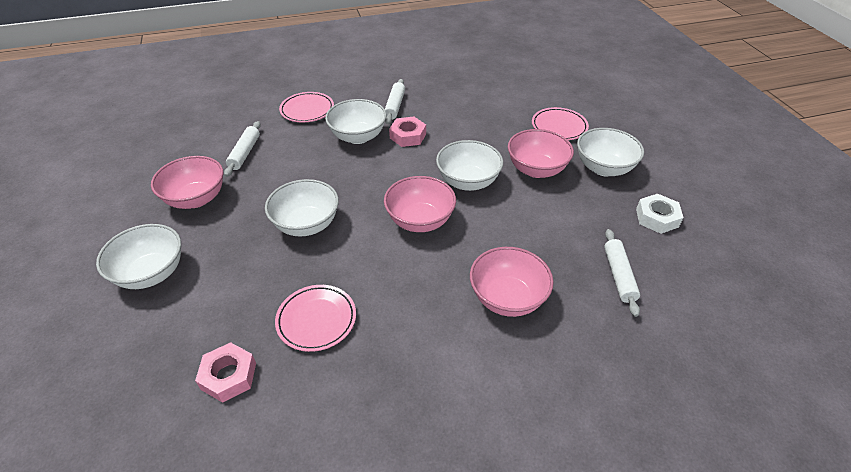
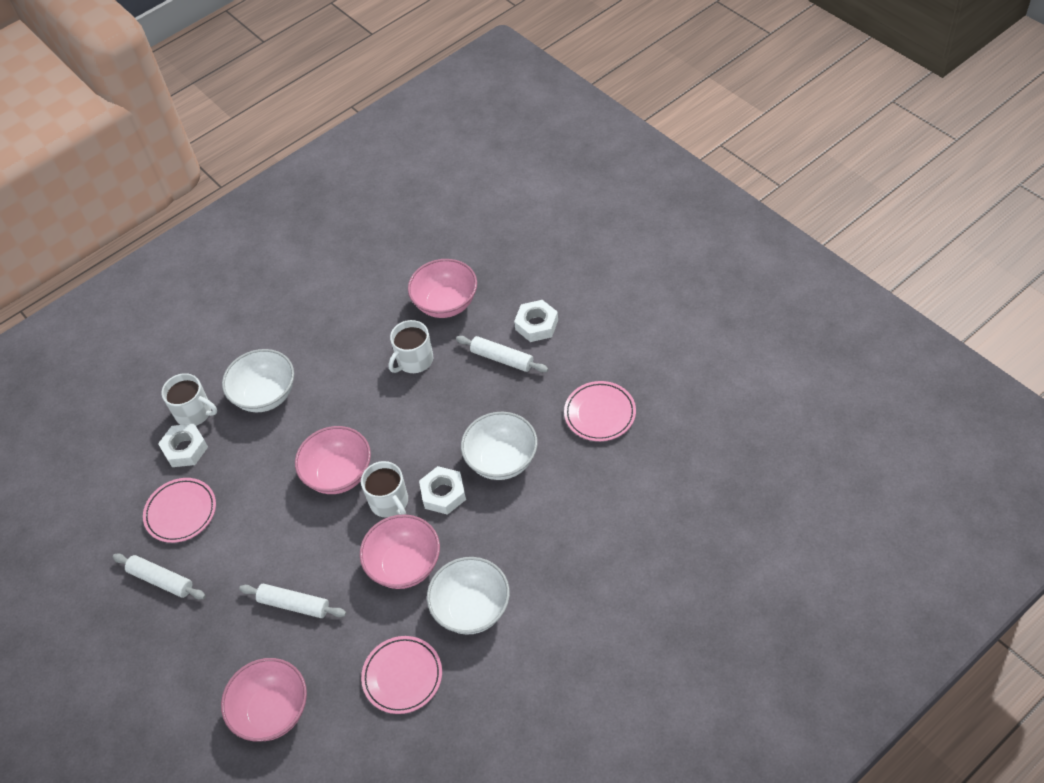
pink nut: 2 -> 0
white bowl: 5 -> 3
white mug: 0 -> 3
white nut: 1 -> 3

